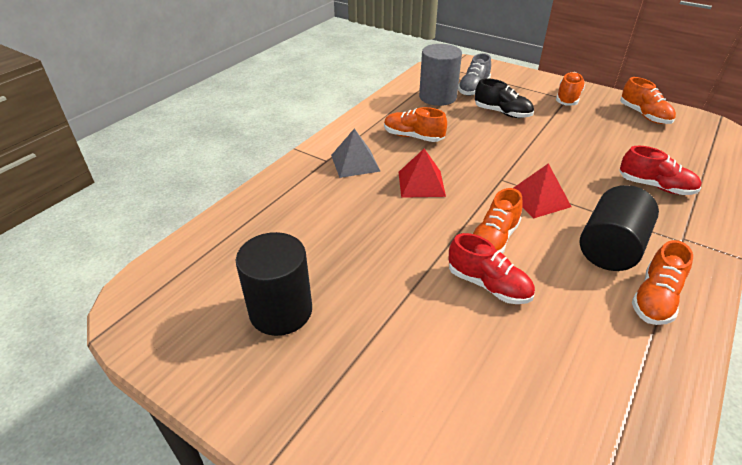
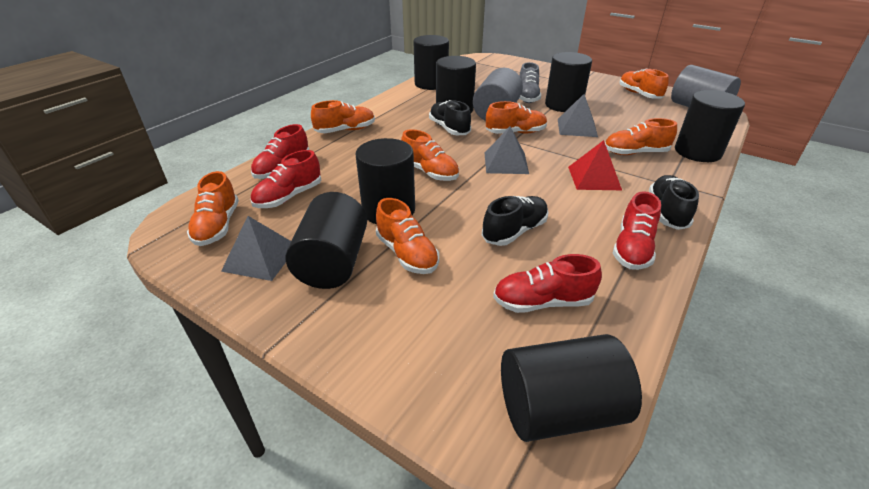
black cylinder: 2 -> 7
black shoe: 1 -> 3
grey cylinder: 1 -> 2
grey pyramid: 1 -> 3
orange shoe: 5 -> 7
red pyramid: 2 -> 1
red shoe: 2 -> 4

